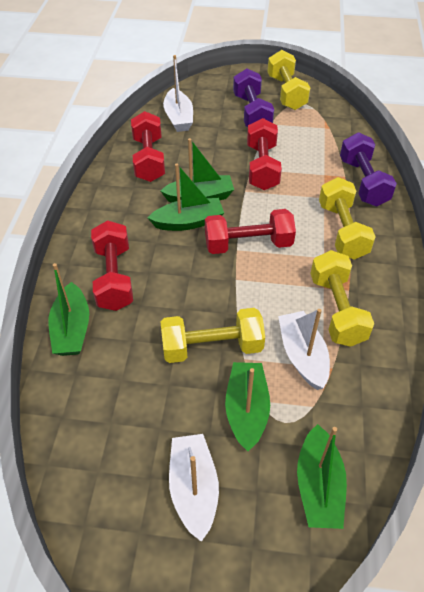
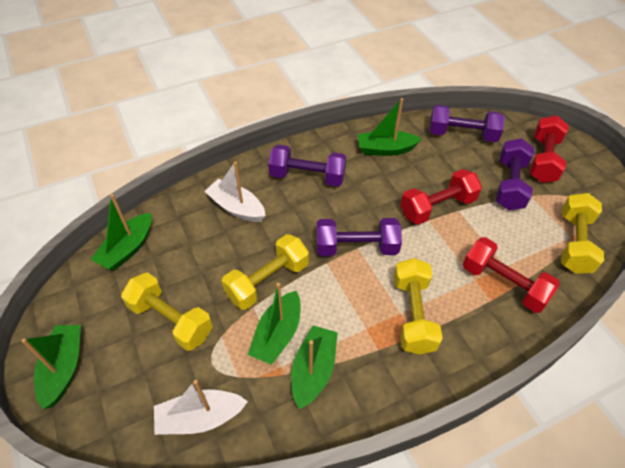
purple dumbbell: 2 -> 4
red dumbbell: 4 -> 3
white boat: 3 -> 2

